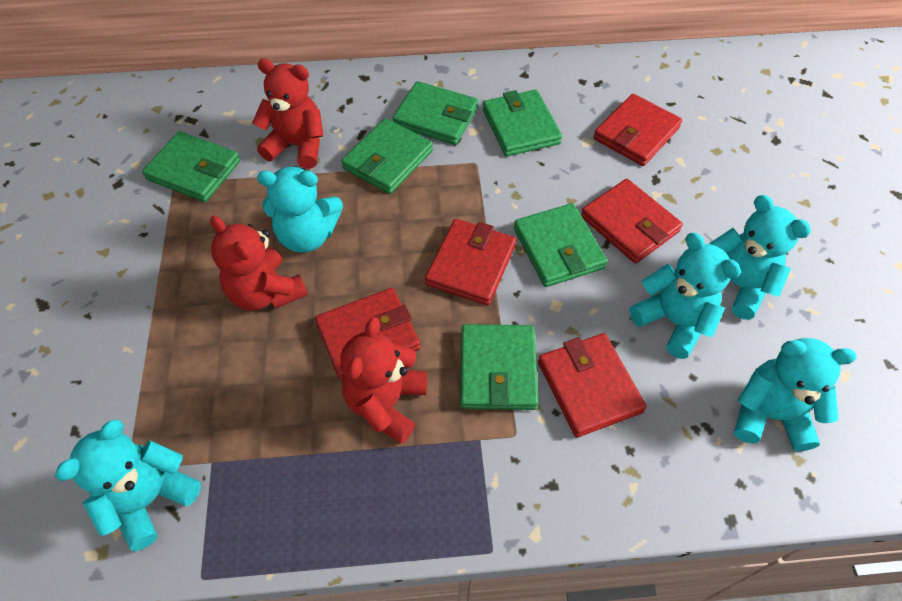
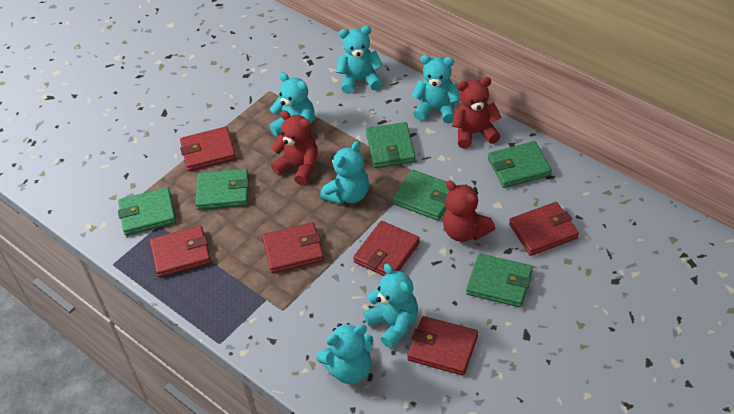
red wallet: 5 -> 6
turquoise teddy bear: 5 -> 6

